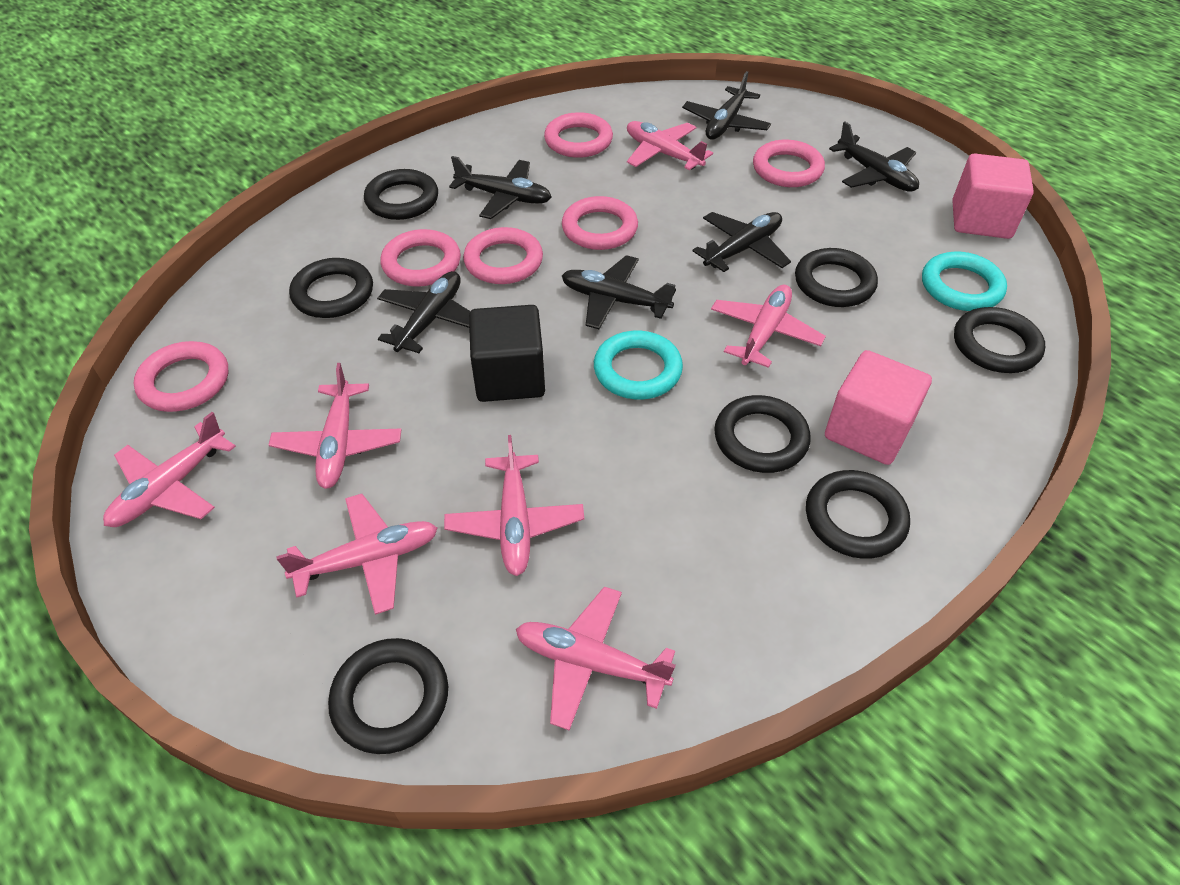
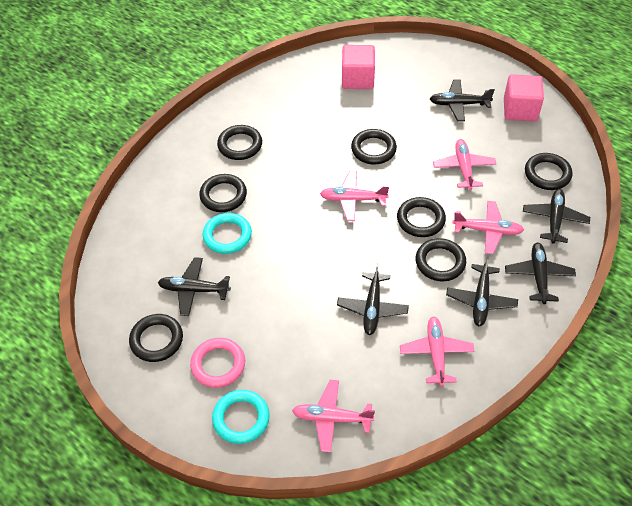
black cube: 1 -> 0
pink plane: 7 -> 5
pink ring: 6 -> 1

